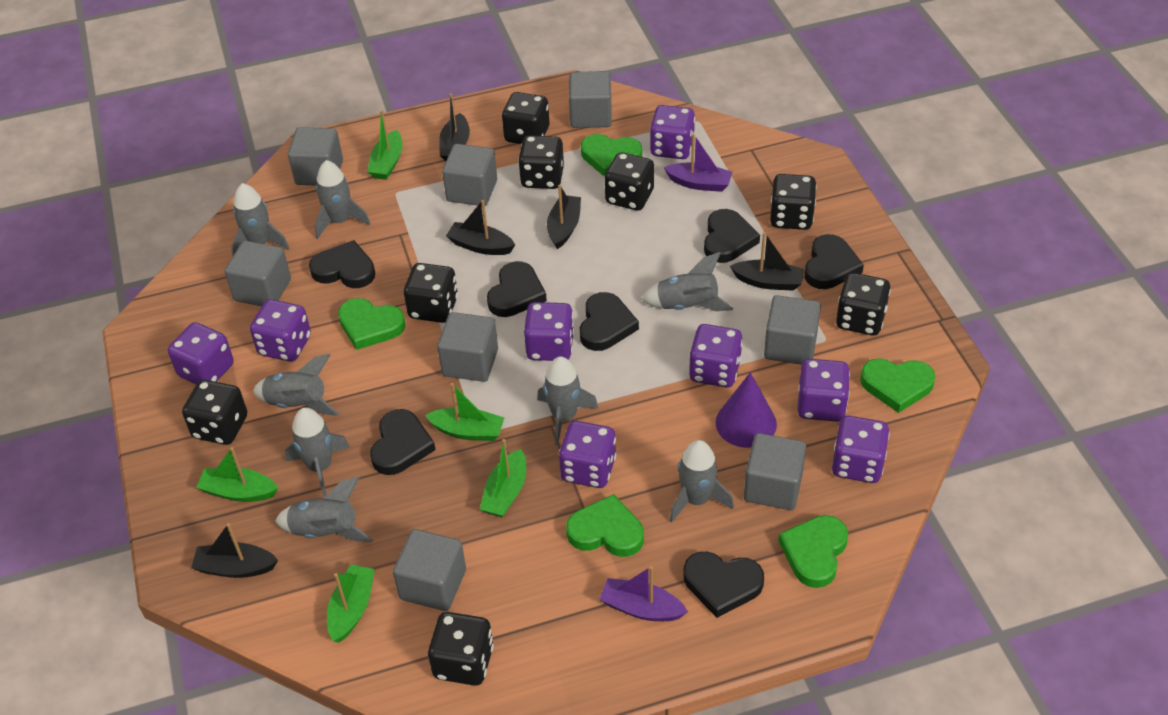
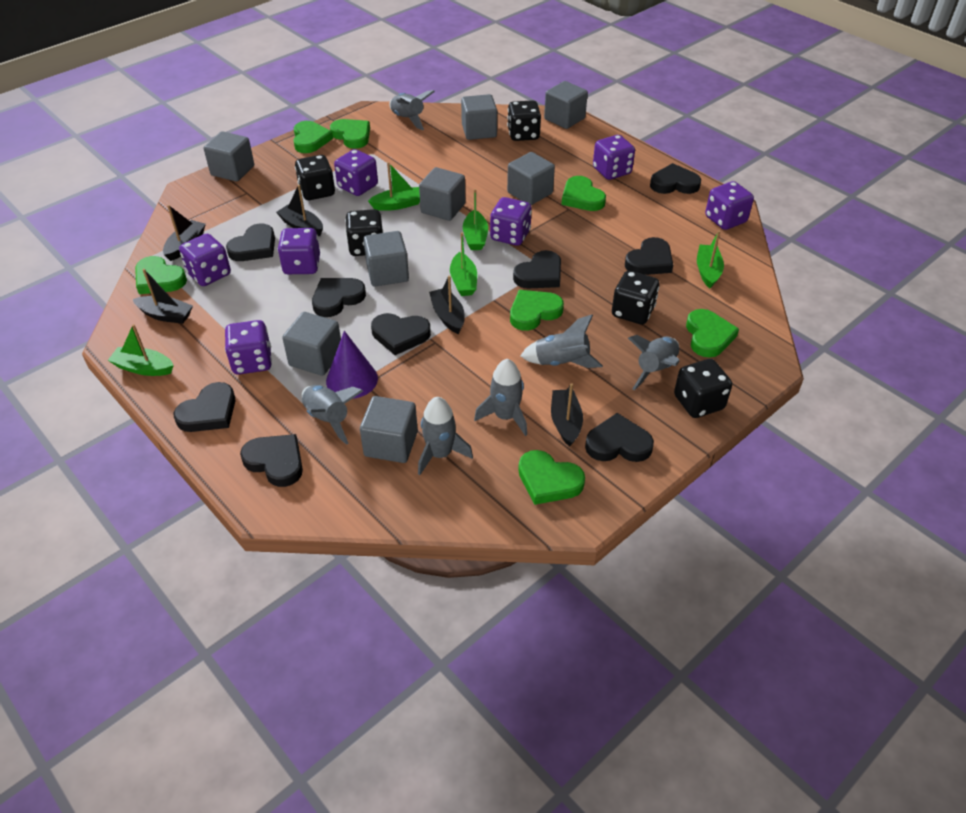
black dice: 8 -> 5
black heart: 7 -> 9
green heart: 5 -> 7
grey rocket: 8 -> 6
purple boat: 2 -> 0
purple dice: 8 -> 7

